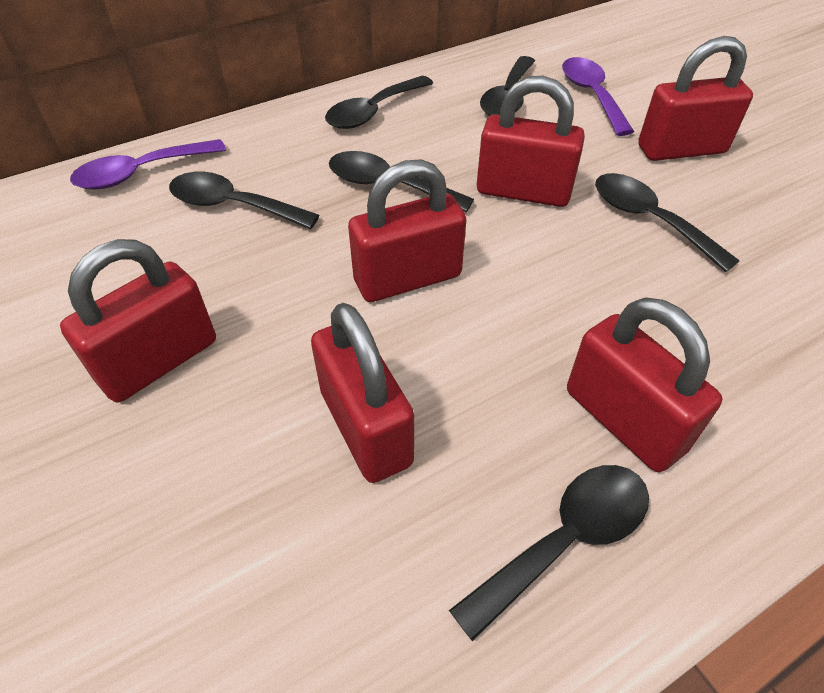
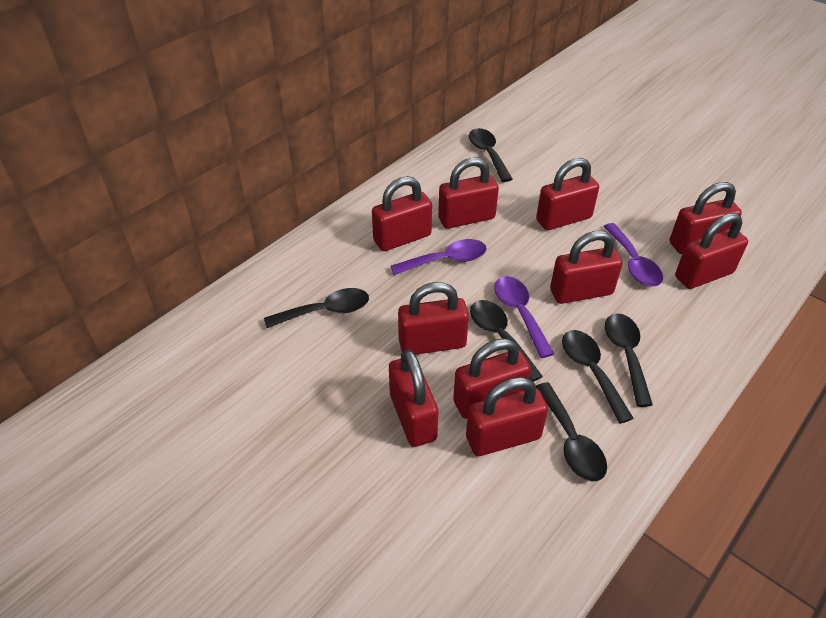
purple spoon: 2 -> 3
red padlock: 6 -> 10

